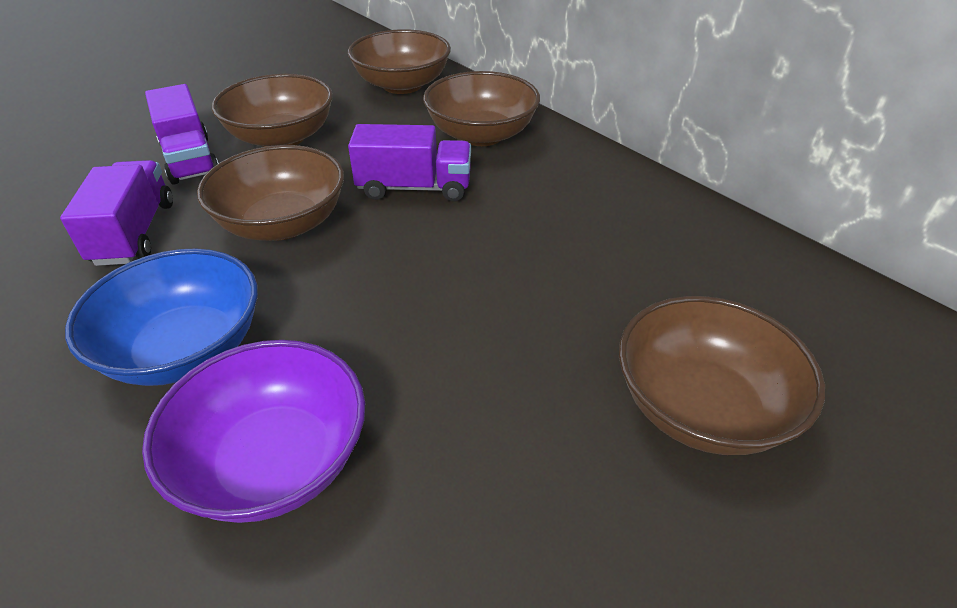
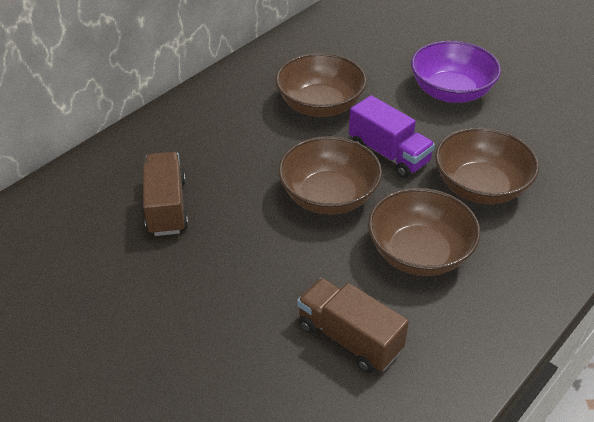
blue bowl: 1 -> 0
brown bowl: 5 -> 4
brown truck: 0 -> 2
purple truck: 3 -> 1

